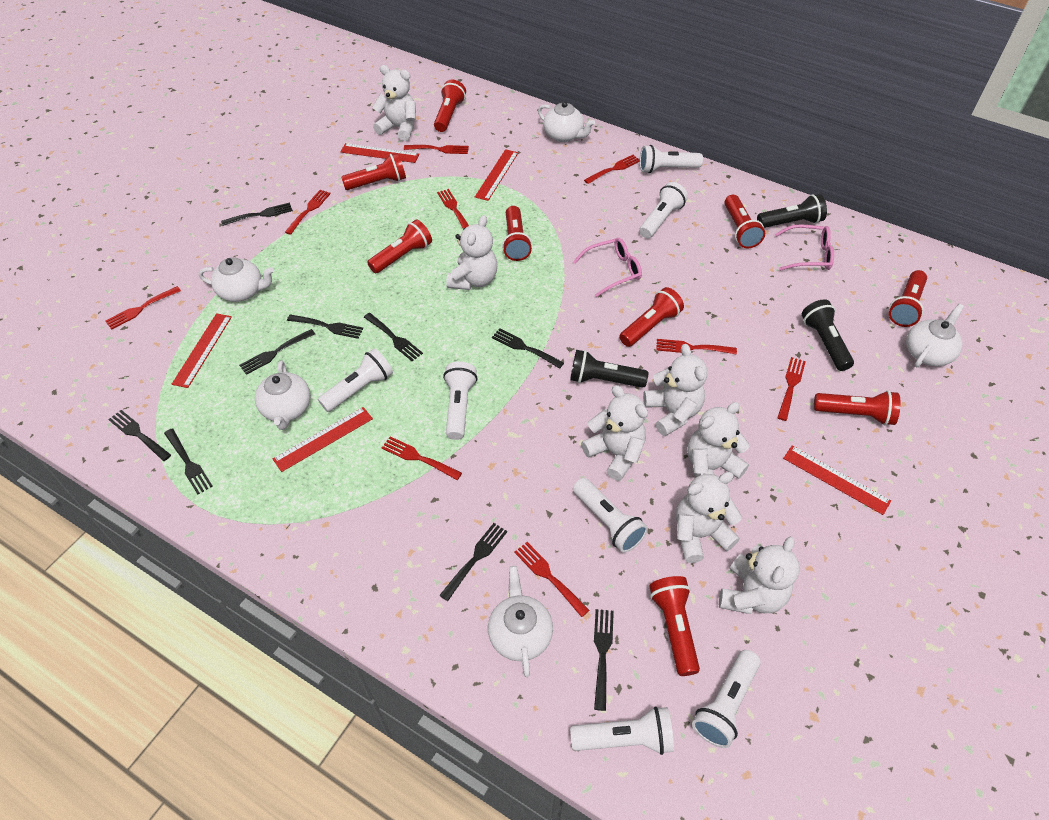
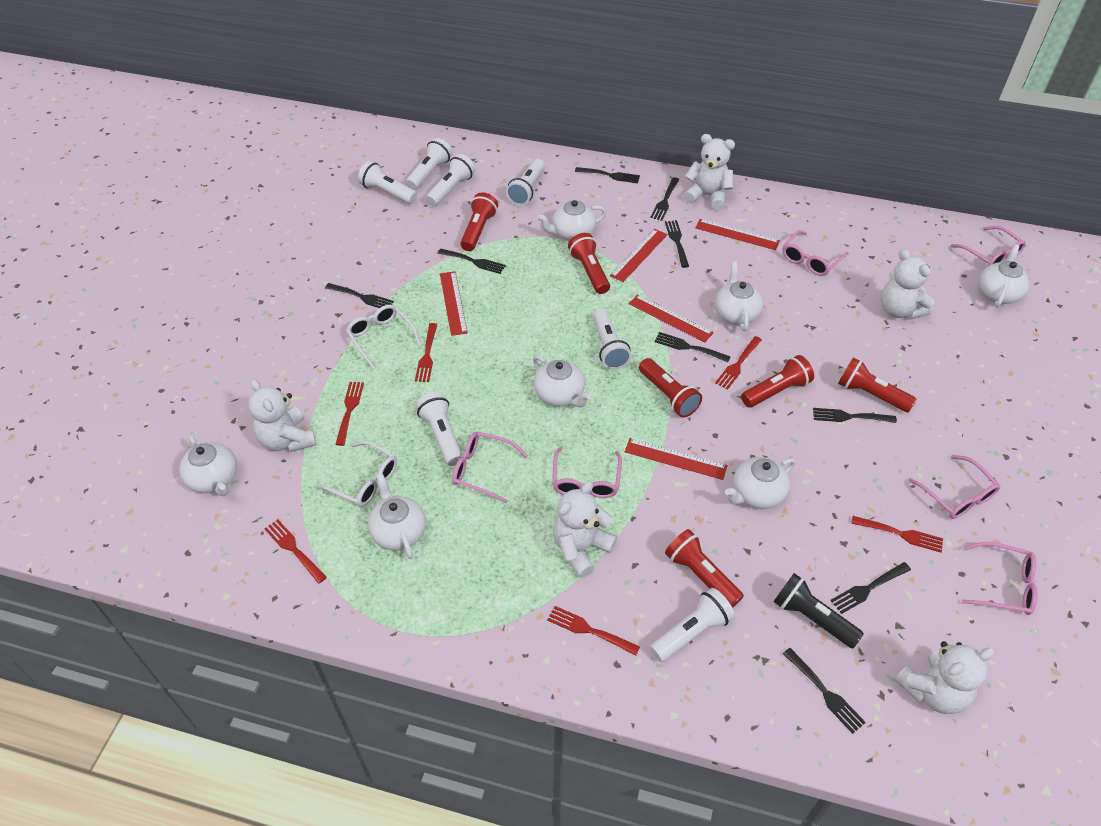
black flashlight: 3 -> 1
pink glasses: 2 -> 6
red flashlight: 9 -> 6
red fork: 9 -> 6
white glasses: 0 -> 2
white teapot: 5 -> 7
white teddy bear: 7 -> 5

